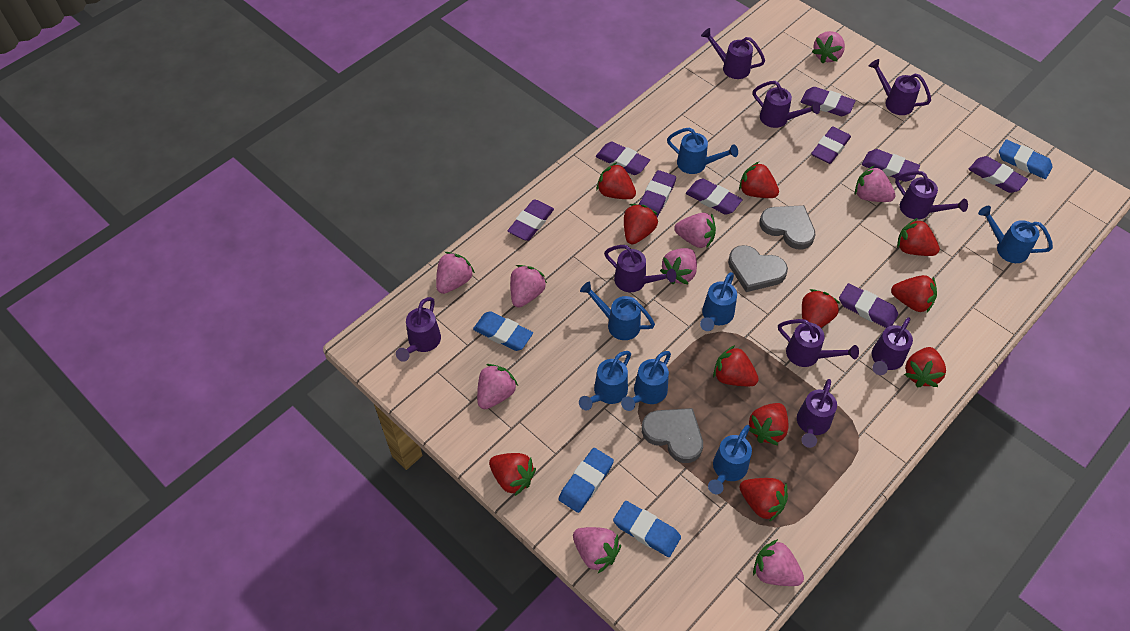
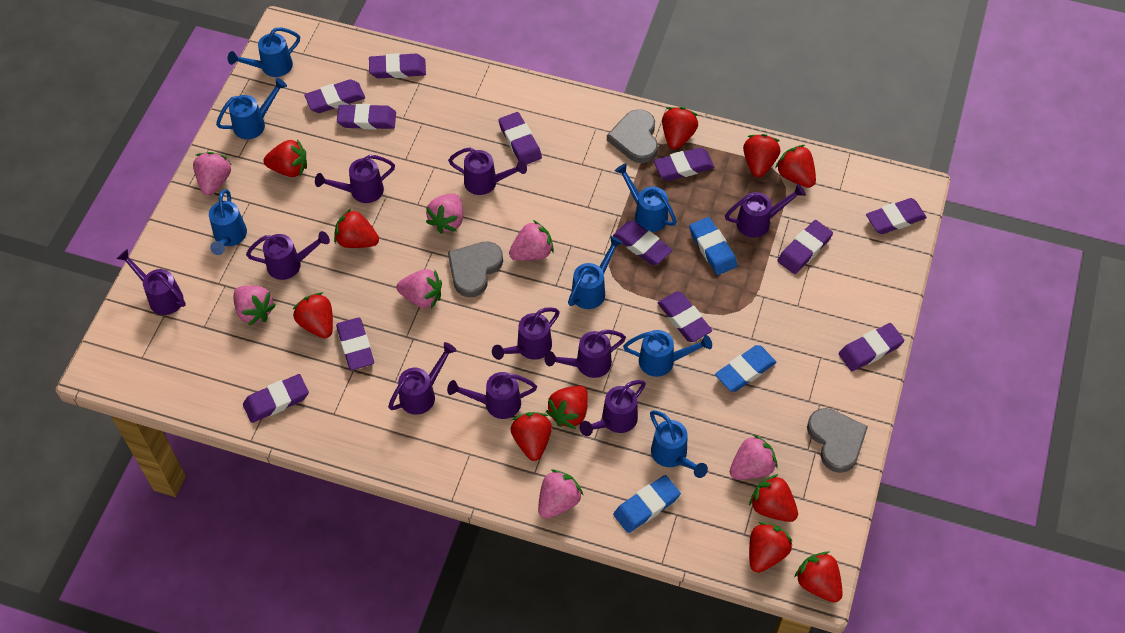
blue eraser: 4 -> 3
pink strawberry: 9 -> 7
purple eraser: 9 -> 12
purple watering can: 9 -> 10

